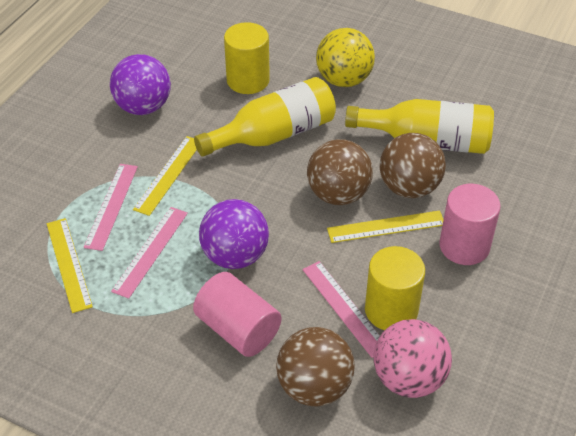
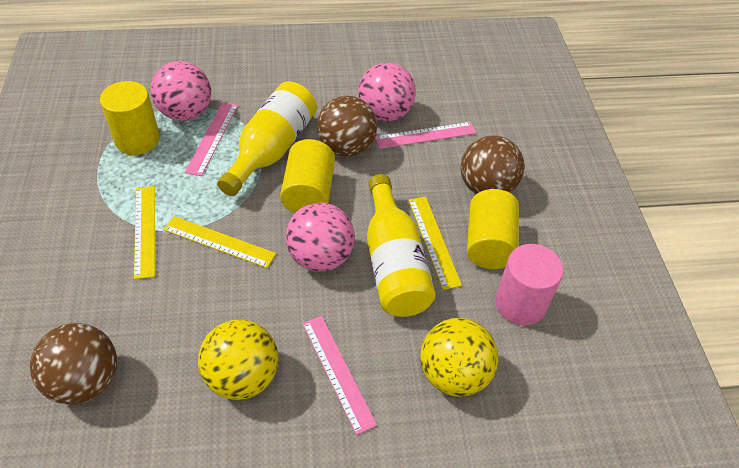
pink ball: 1 -> 3
pink cylinder: 2 -> 1
purple ball: 2 -> 0
yellow ball: 1 -> 2
yellow cylinder: 2 -> 3

